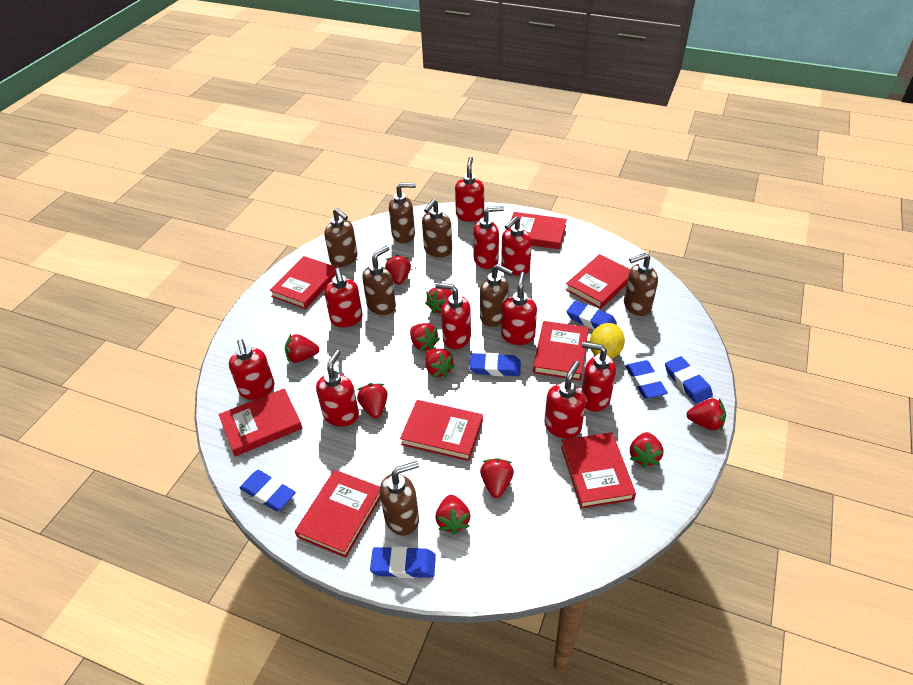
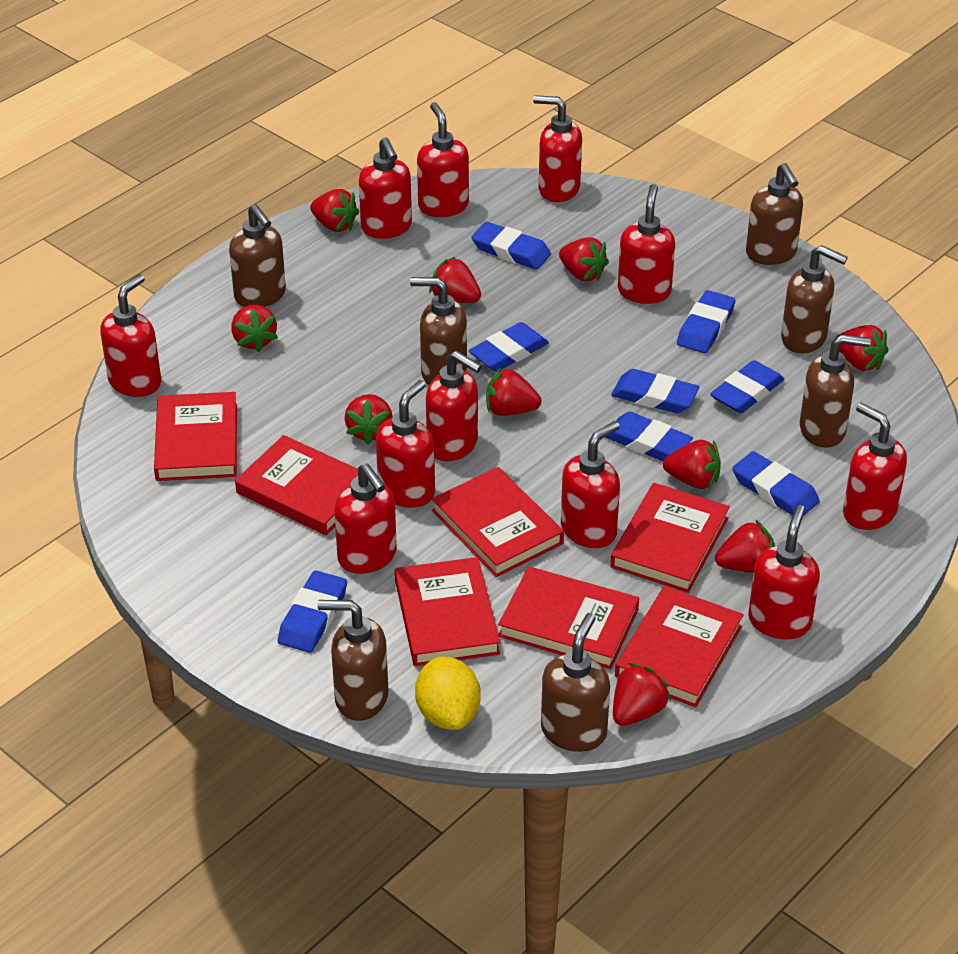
blue eraser: 6 -> 8
red book: 8 -> 7
red soap dispenser: 10 -> 11

